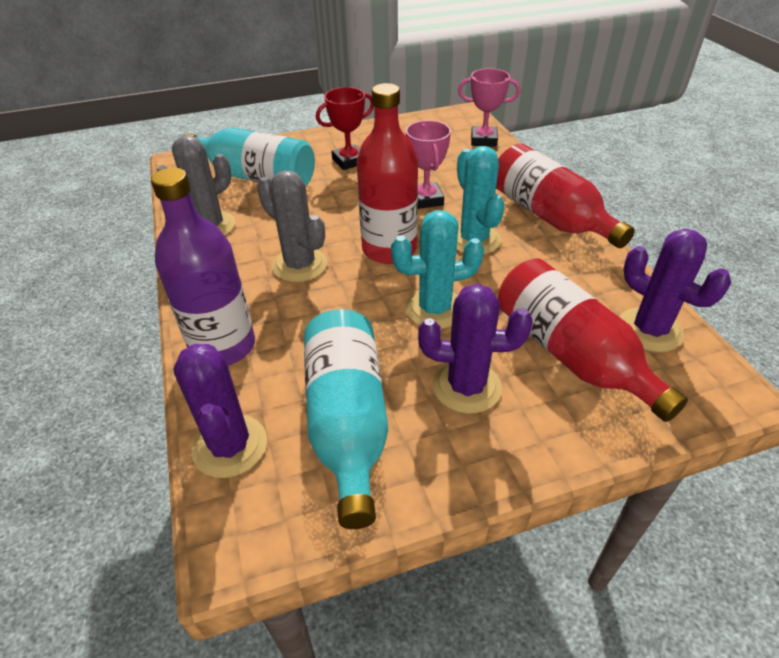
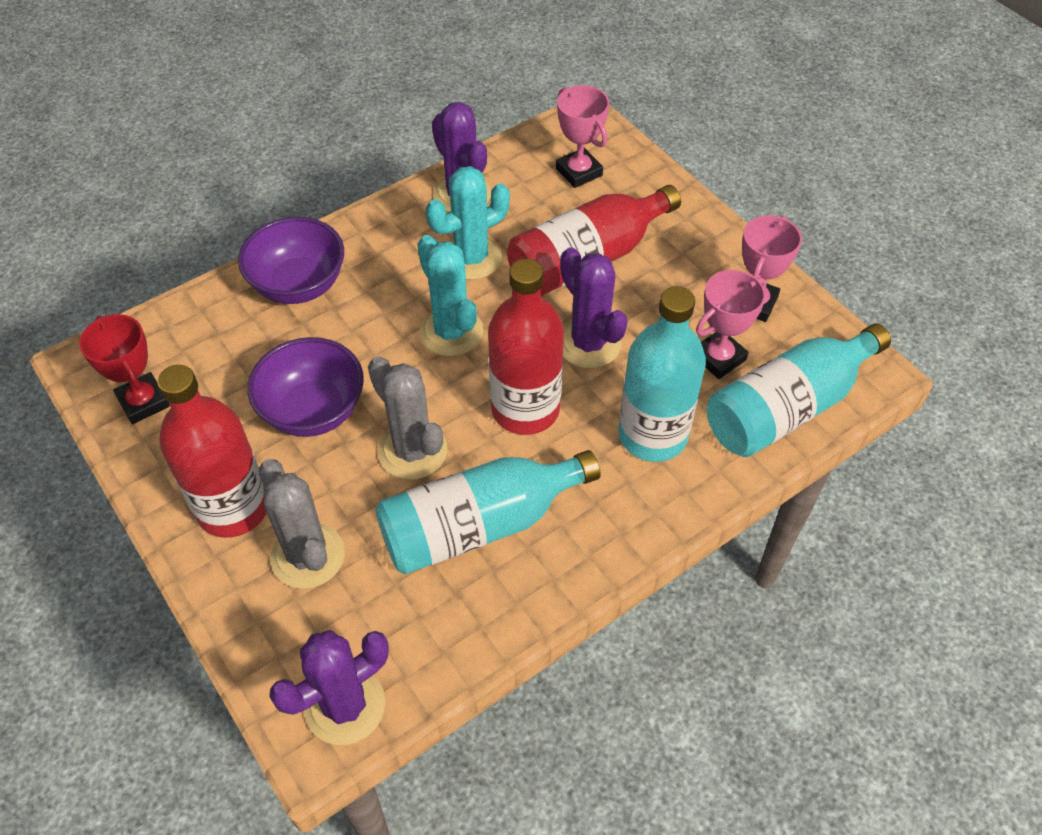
pink trophy: 2 -> 3
purple bottle: 1 -> 0
purple bowl: 0 -> 2
turquoise bottle: 2 -> 3

